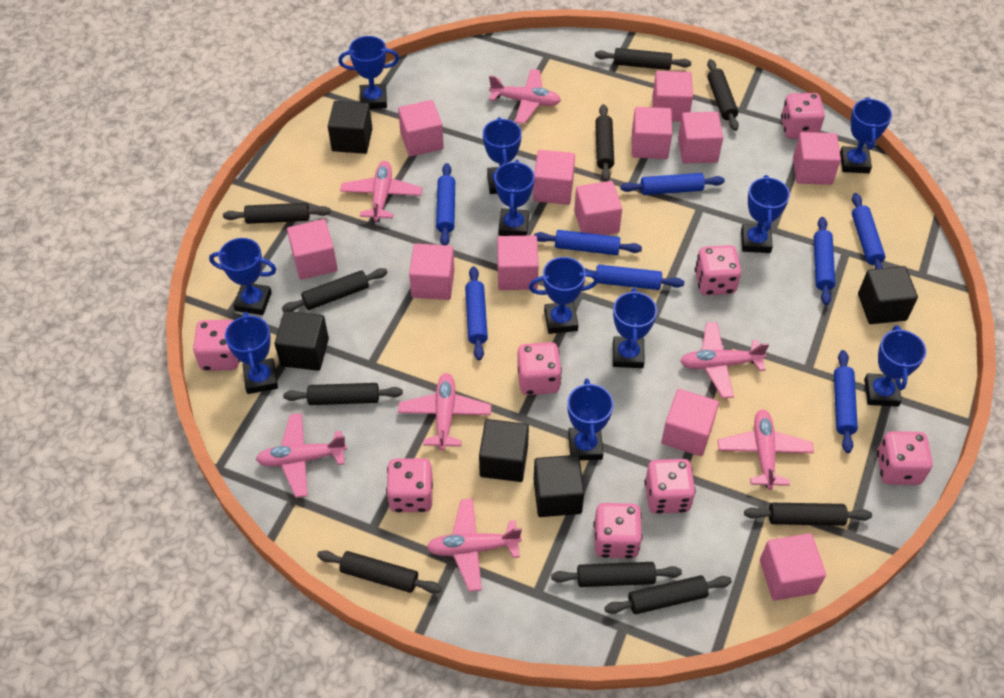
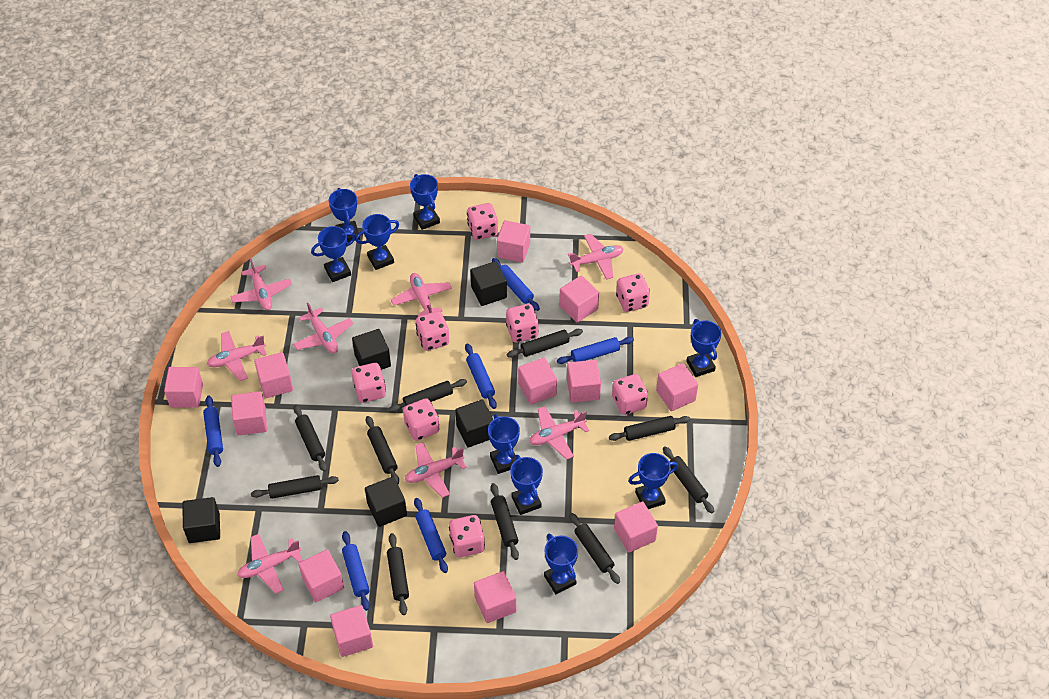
blue rolling pin: 8 -> 6
blue trophy: 11 -> 9
pink plane: 7 -> 8

